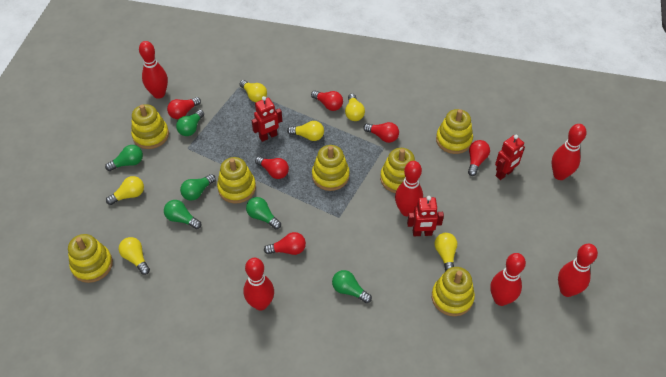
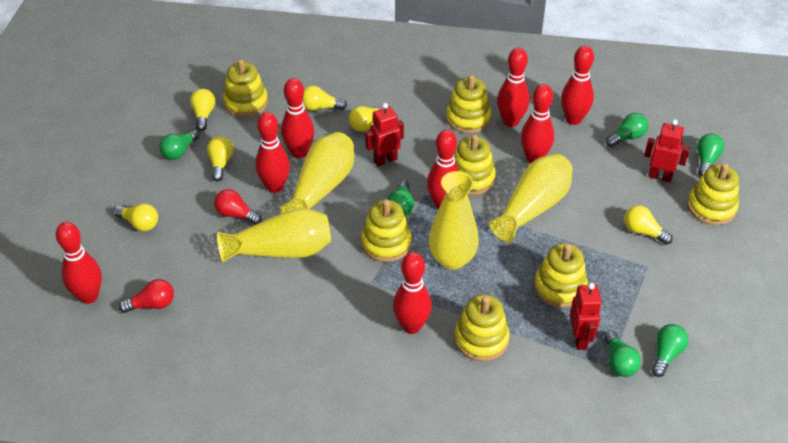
red bowling pin: 6 -> 8
red light bulb: 6 -> 2
yellow vase: 0 -> 4

